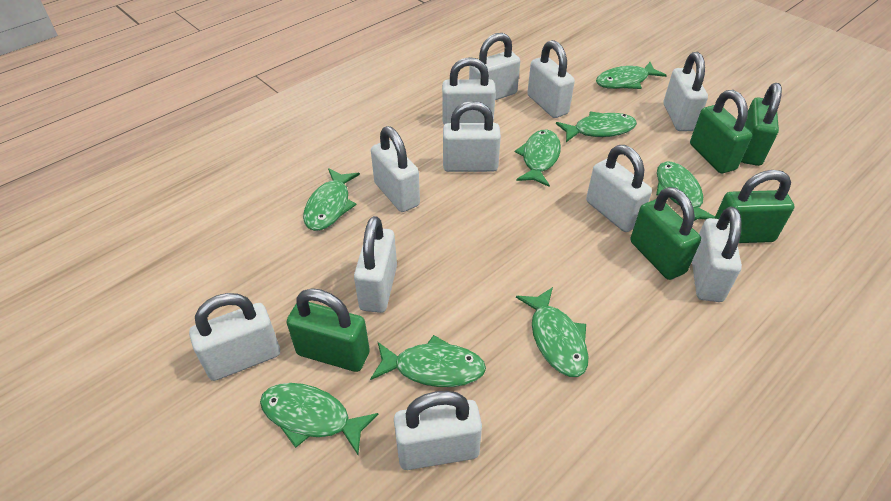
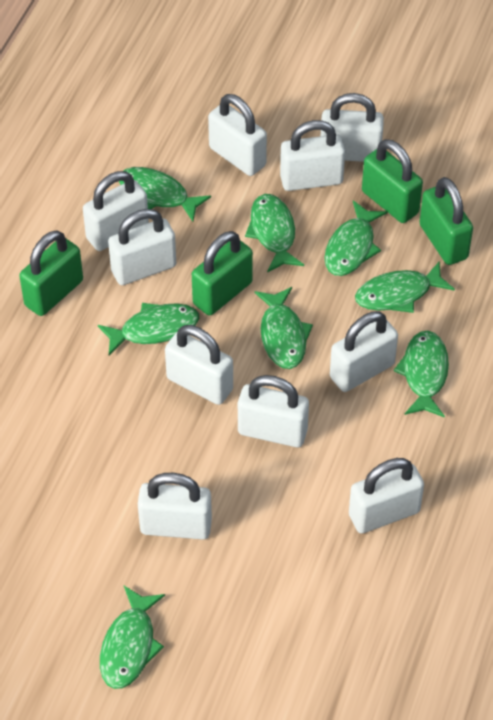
green padlock: 5 -> 4
white padlock: 11 -> 10

